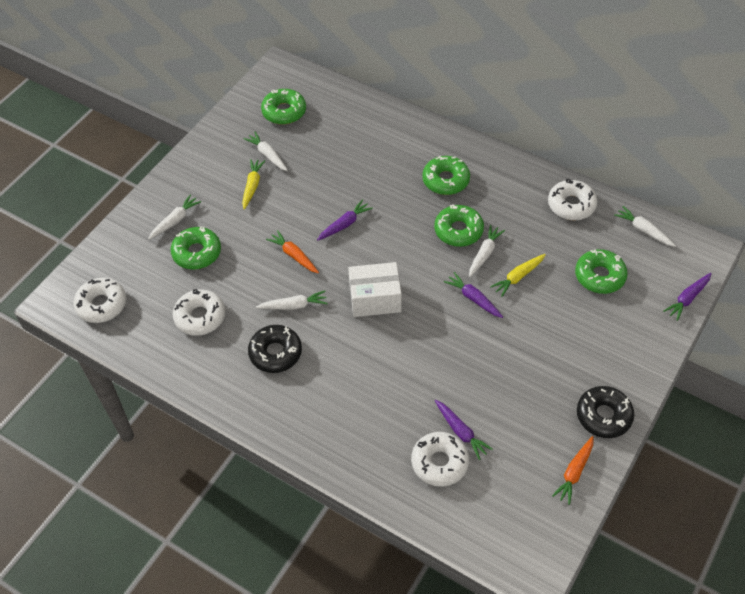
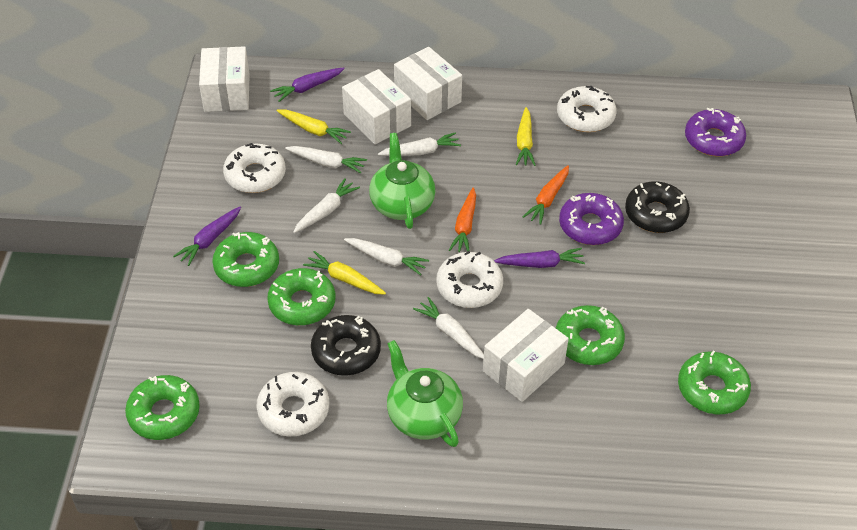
green teapot: 0 -> 2
purple carrot: 4 -> 3
purple donut: 0 -> 2
white box: 1 -> 4
yellow carrot: 2 -> 3

